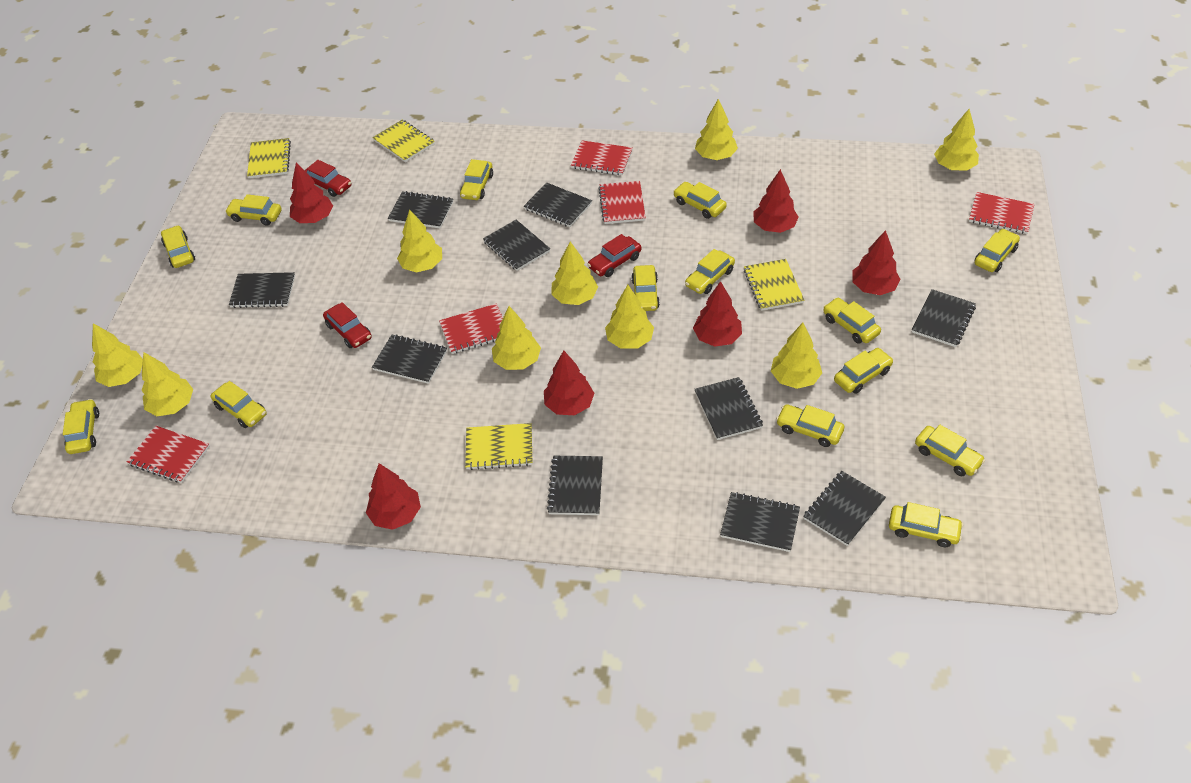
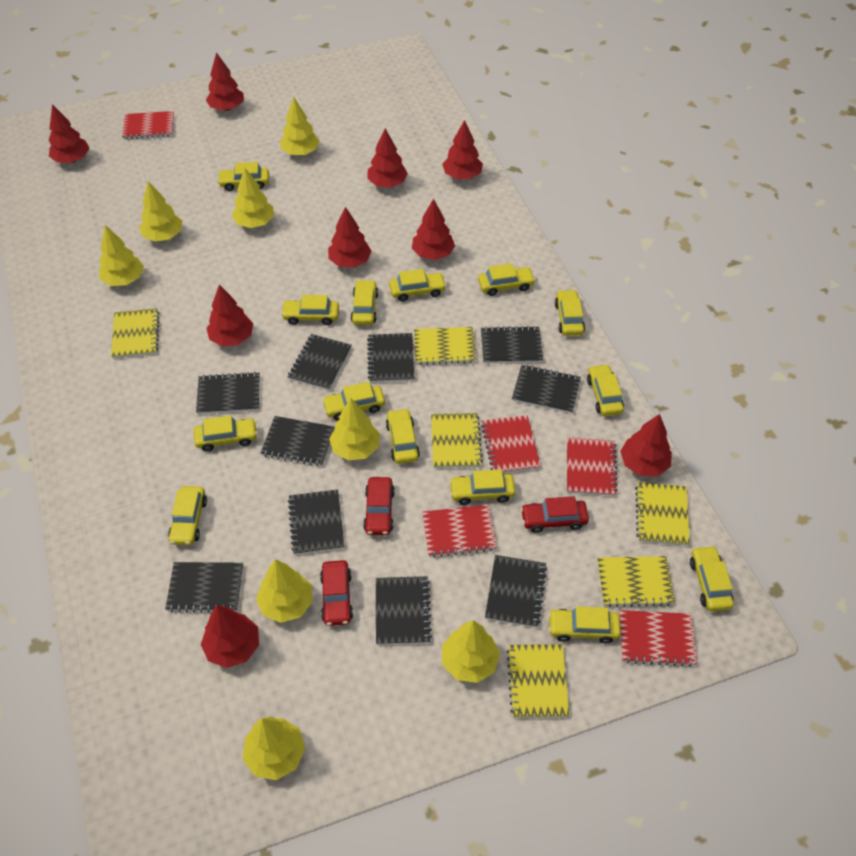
red tree: 6 -> 9
yellow notebook: 4 -> 6
yellow tree: 9 -> 8

